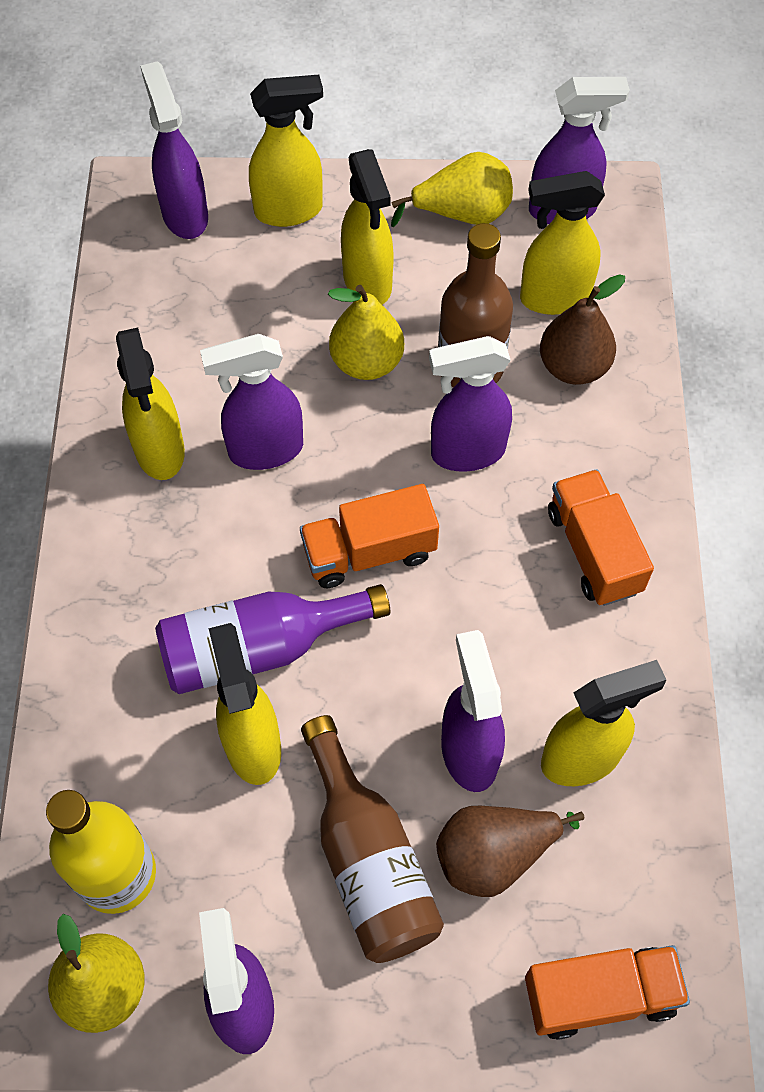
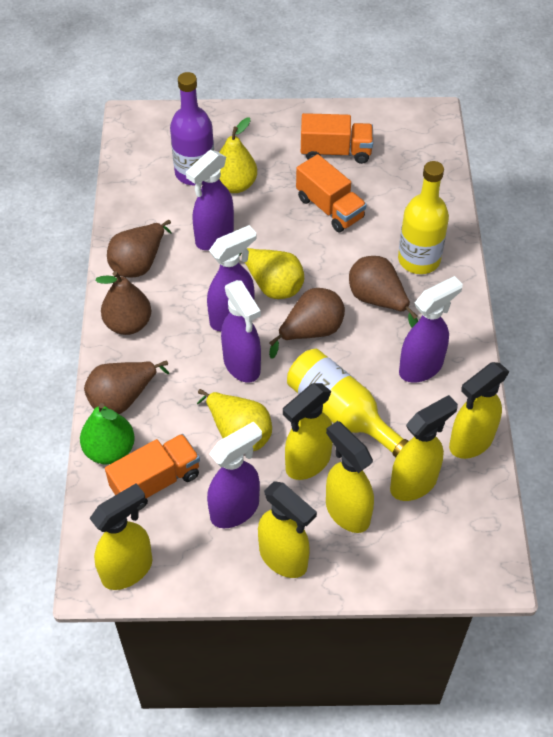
brown bottle: 2 -> 0
brown pear: 2 -> 5
green pear: 0 -> 1
purple spray bottle: 6 -> 5
yellow bottle: 1 -> 2

